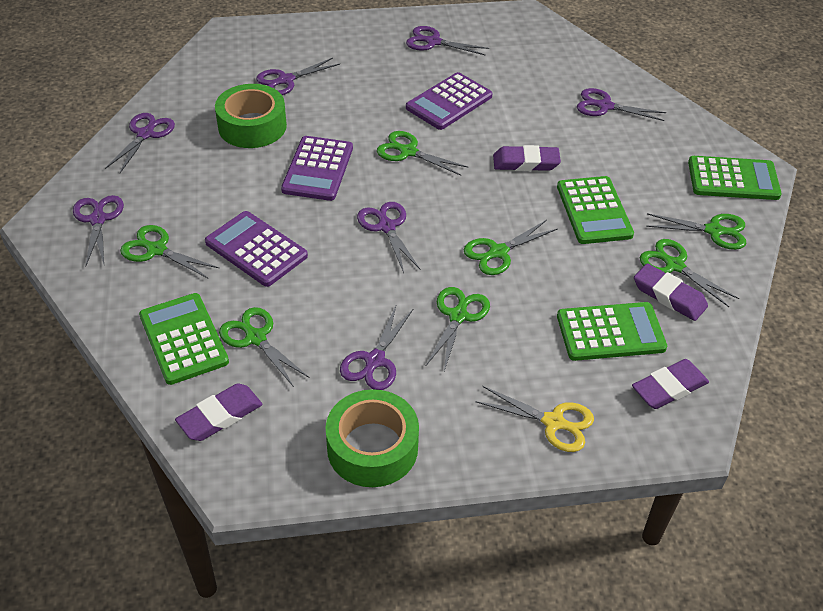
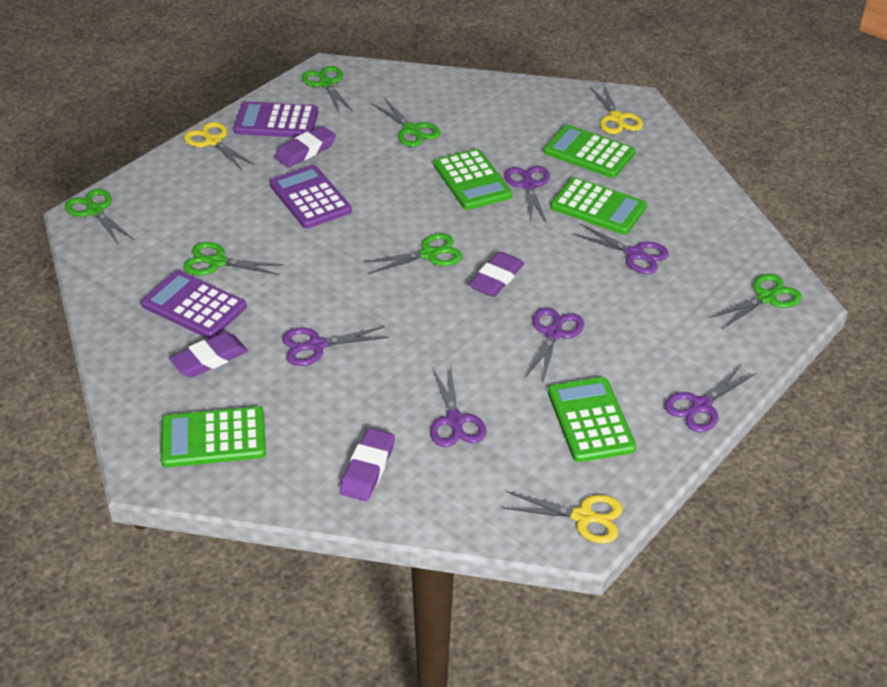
green calculator: 4 -> 5
green scissors: 7 -> 6
green tape: 2 -> 0
purple scissors: 7 -> 6
yellow scissors: 1 -> 3

